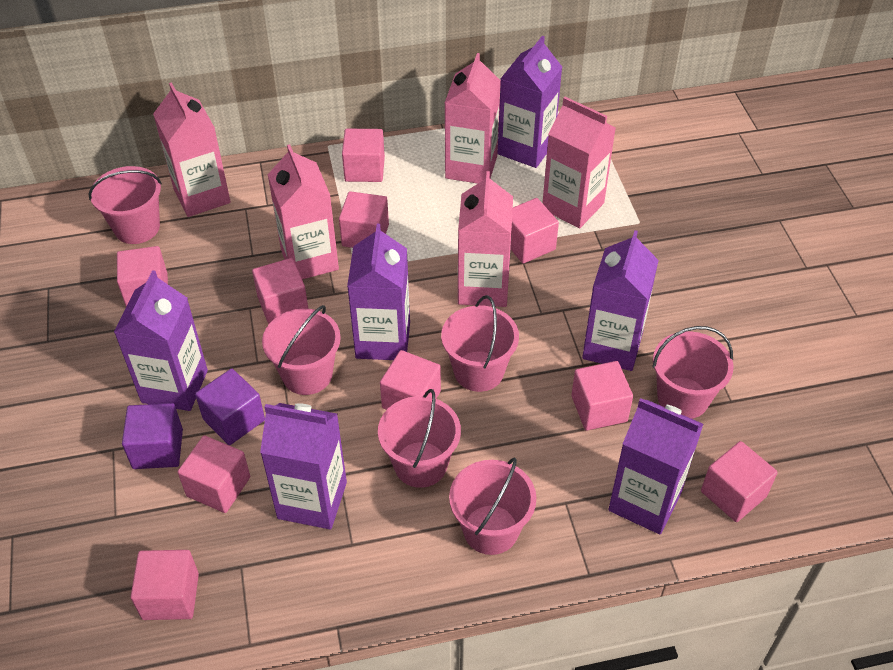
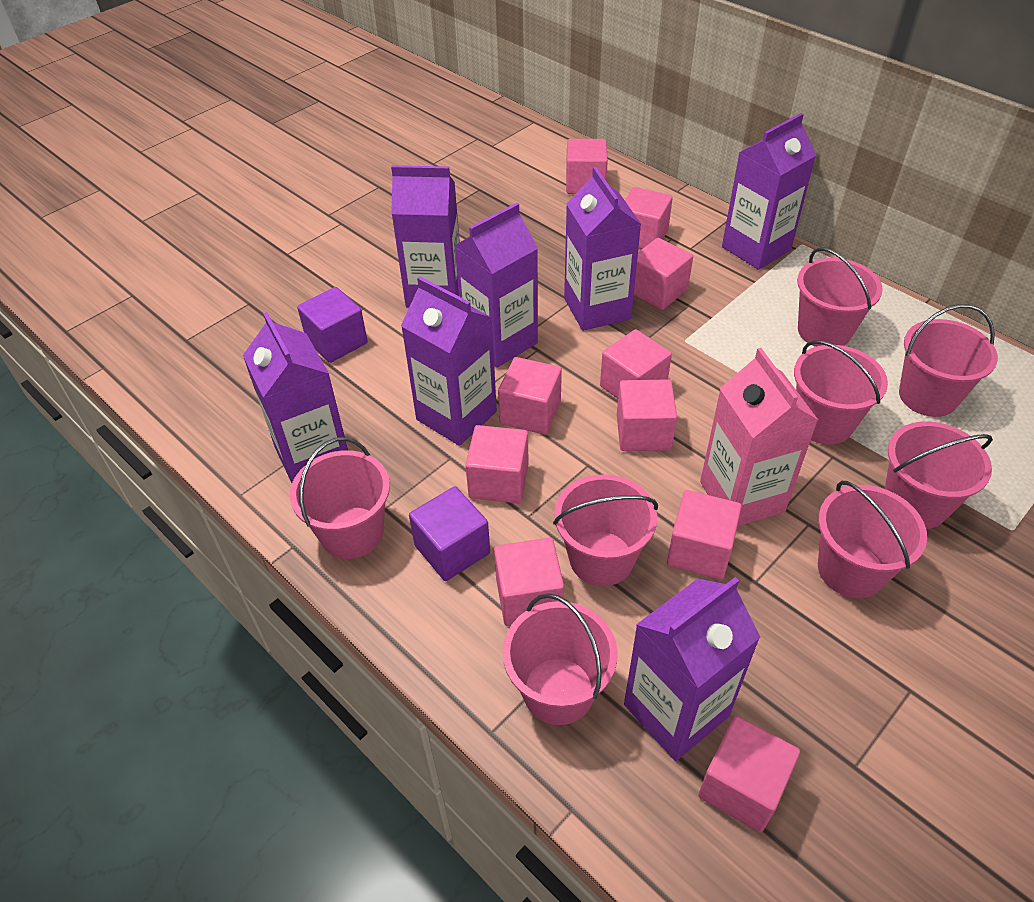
pink bucket: 6 -> 8
pink carton: 5 -> 1
purple carton: 6 -> 7

